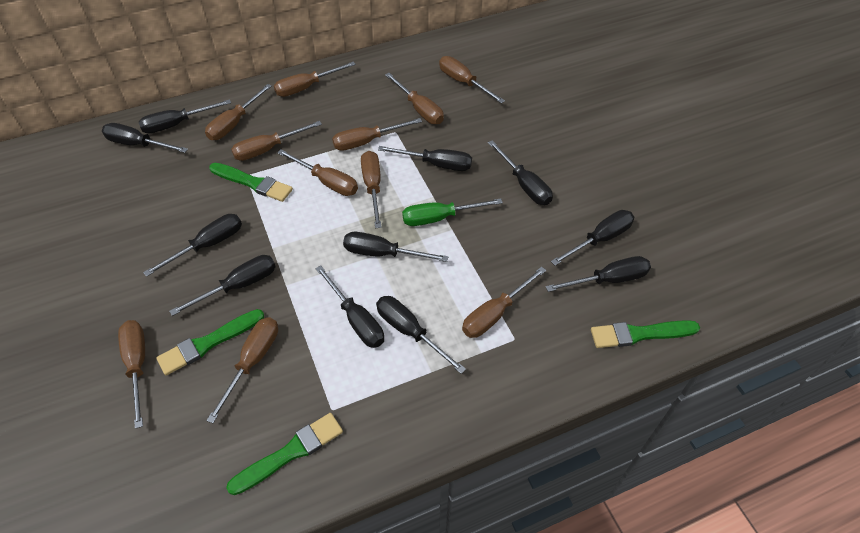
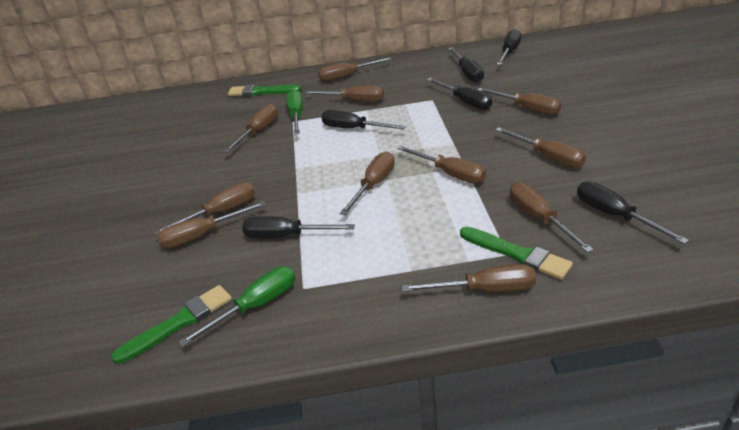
black screwdriver: 11 -> 6
green brush: 4 -> 3
green screwdriver: 1 -> 2

